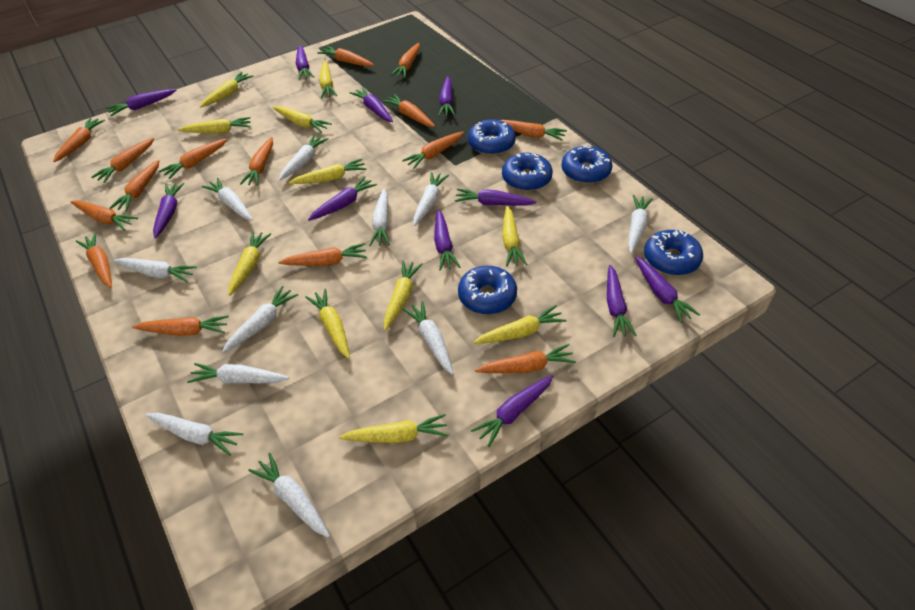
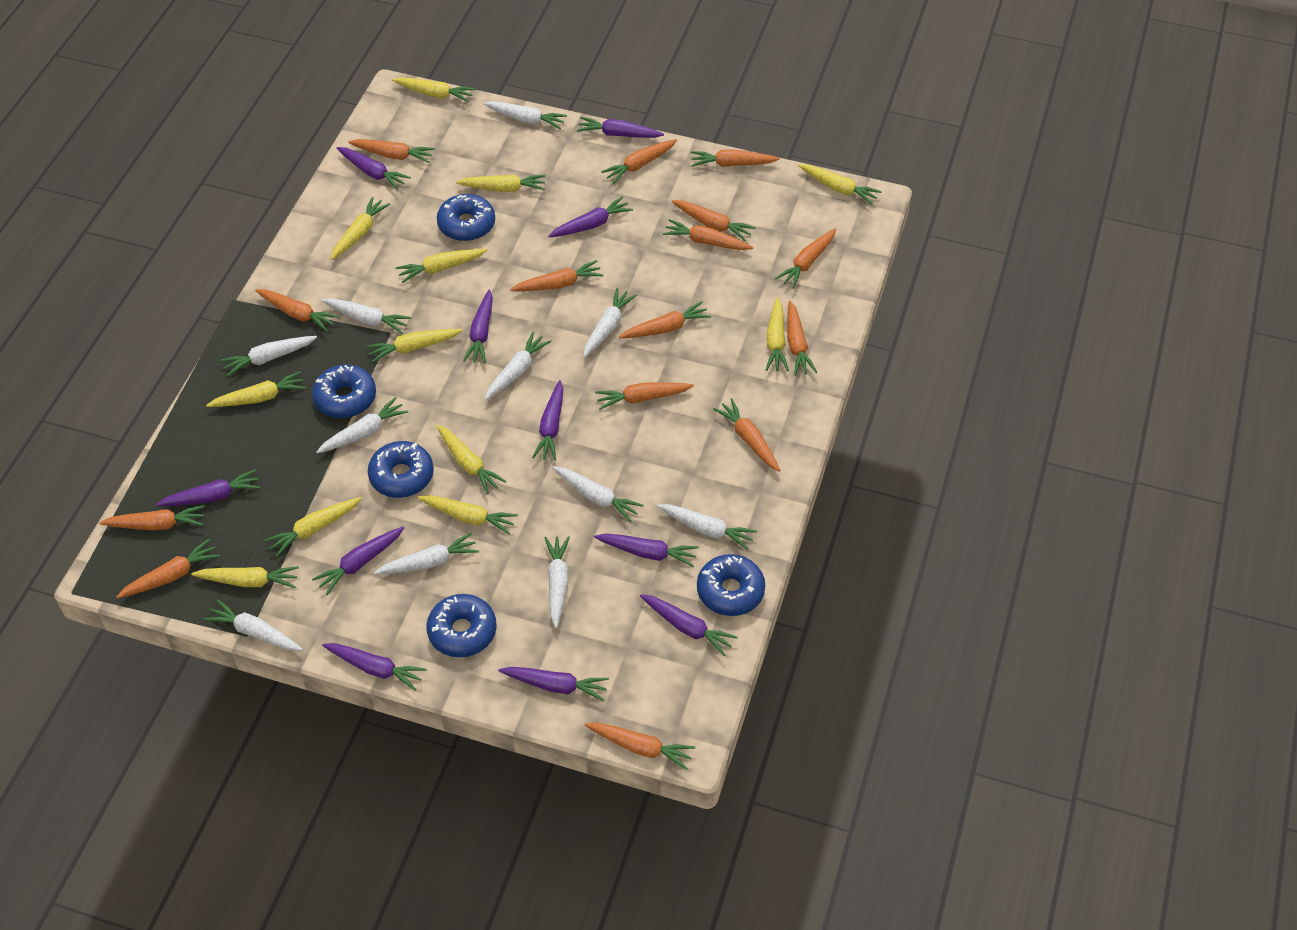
yellow carrot: 11 -> 12

